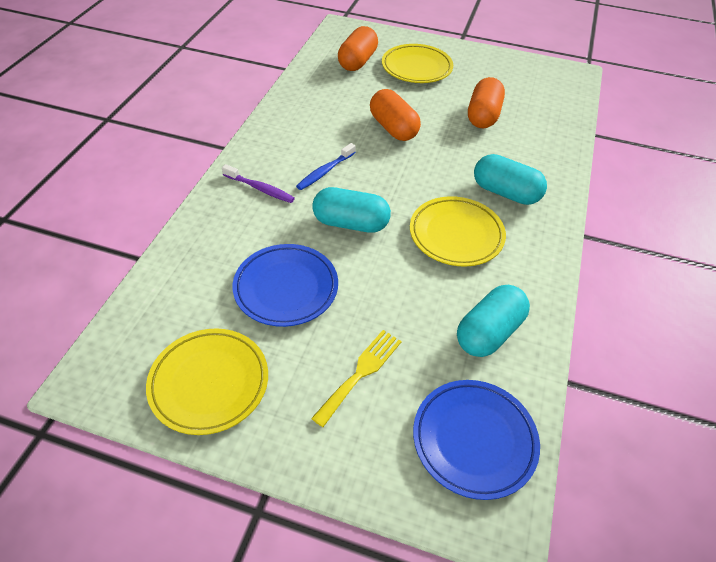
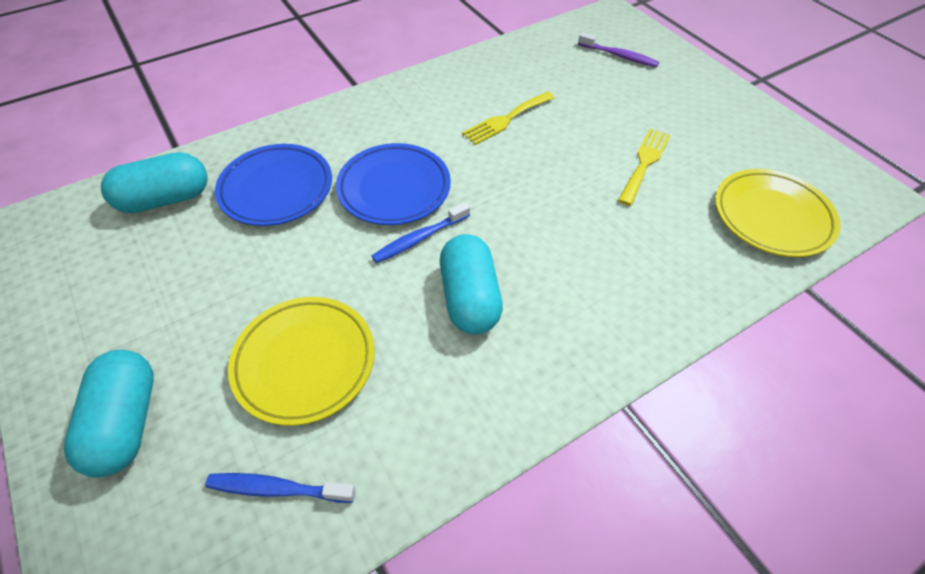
blue toothbrush: 1 -> 2
orange capsule: 3 -> 0
yellow fork: 1 -> 2
yellow plate: 3 -> 2

